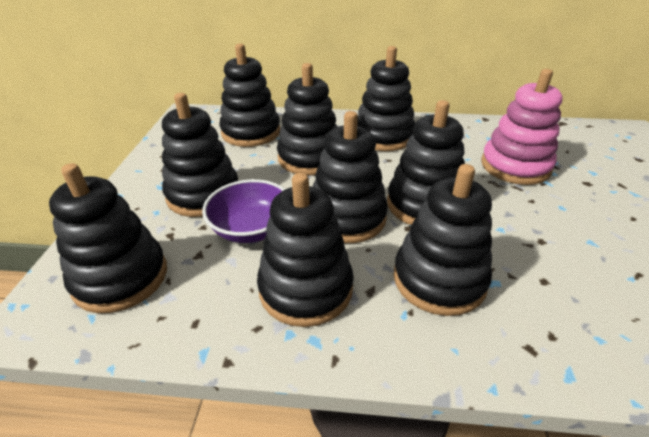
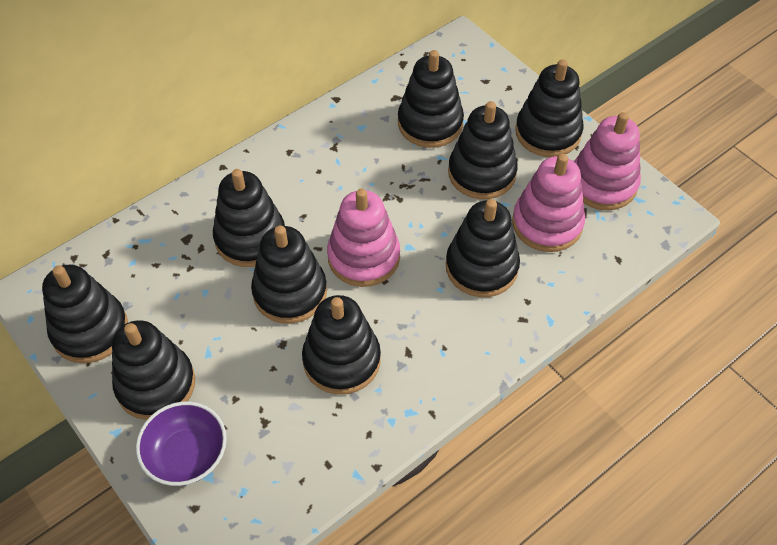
pink stacking toy: 1 -> 3

